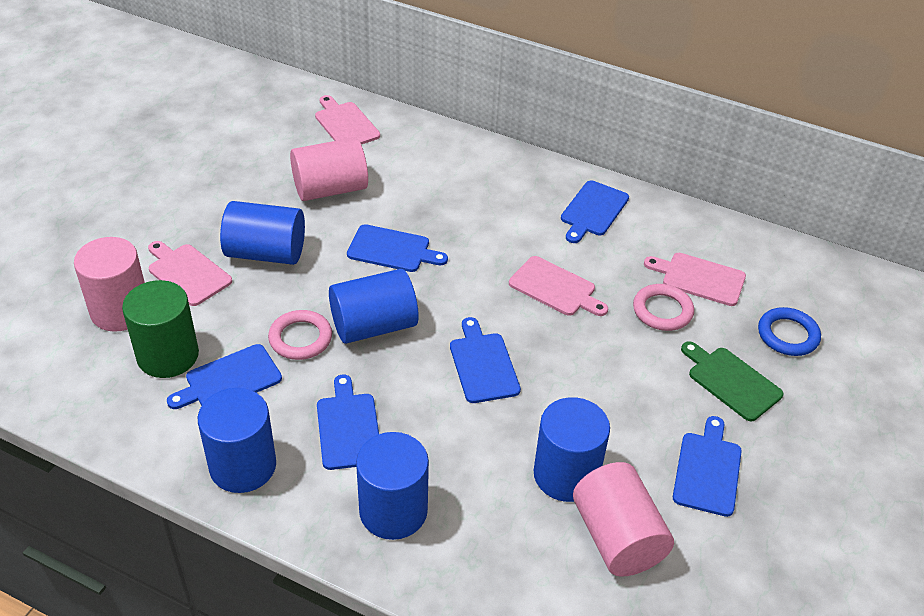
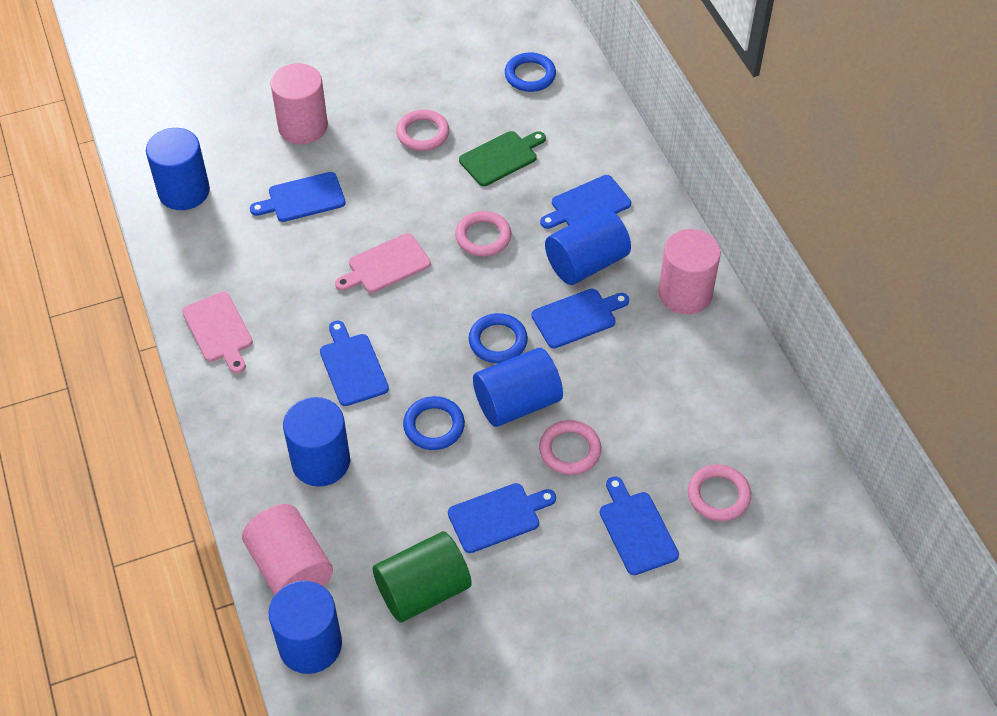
blue ring: 1 -> 3
pink cutting board: 4 -> 2
pink ring: 2 -> 4

